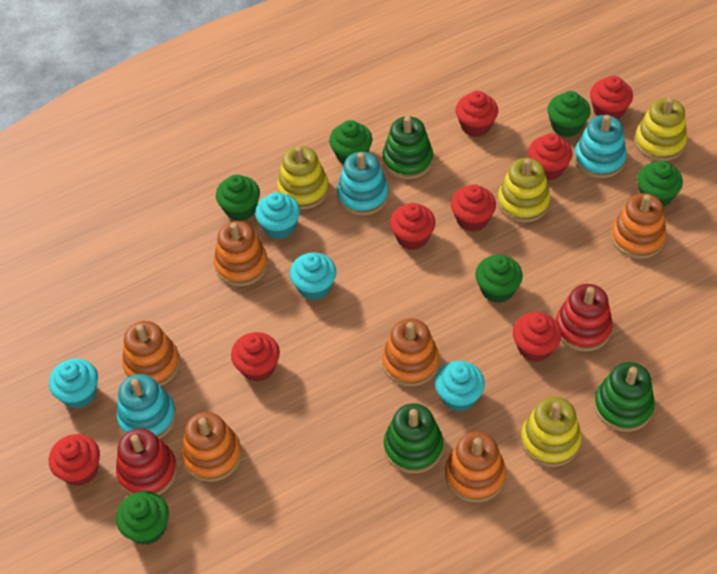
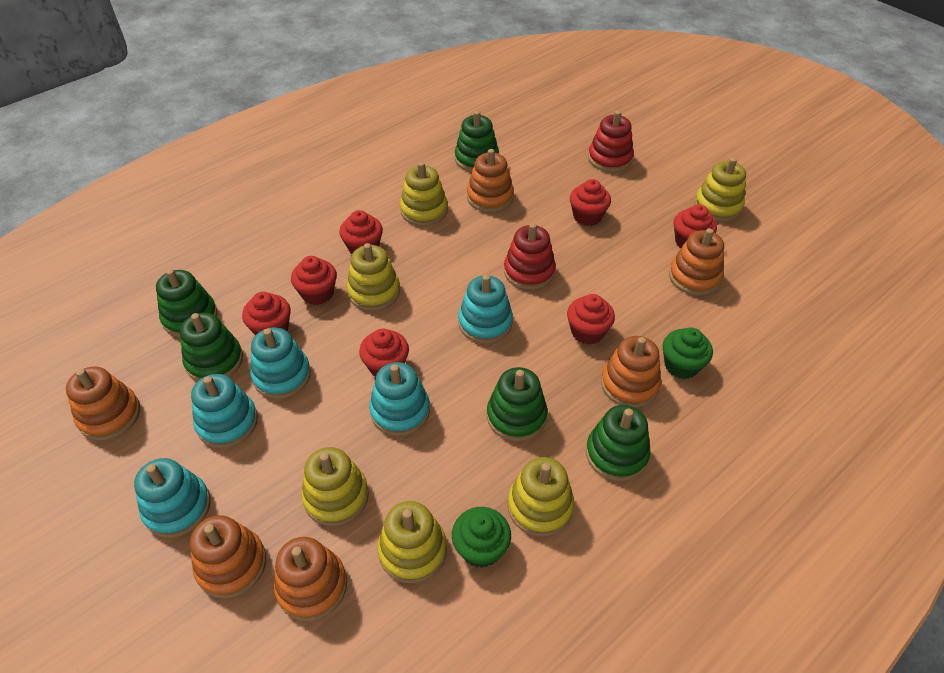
green cupcake: 6 -> 2
green stacking toy: 3 -> 5
red cupcake: 8 -> 7
turquoise cupcake: 4 -> 0
turquoise stacking toy: 3 -> 5
yellow stacking toy: 4 -> 6

